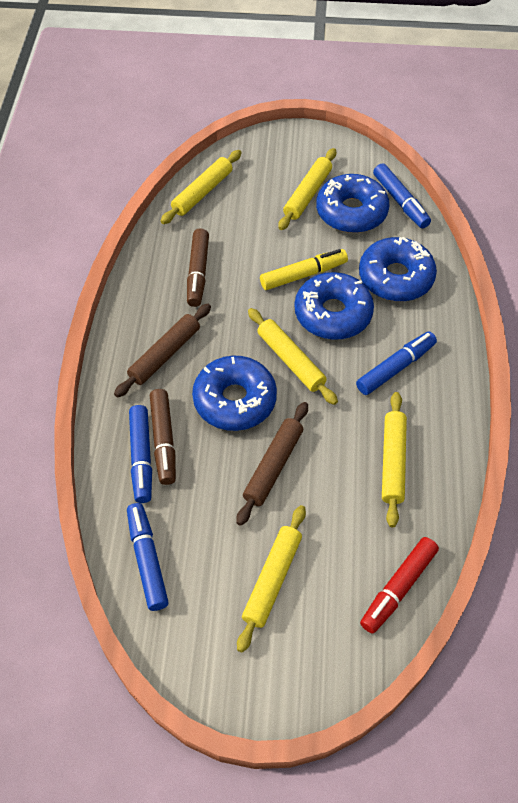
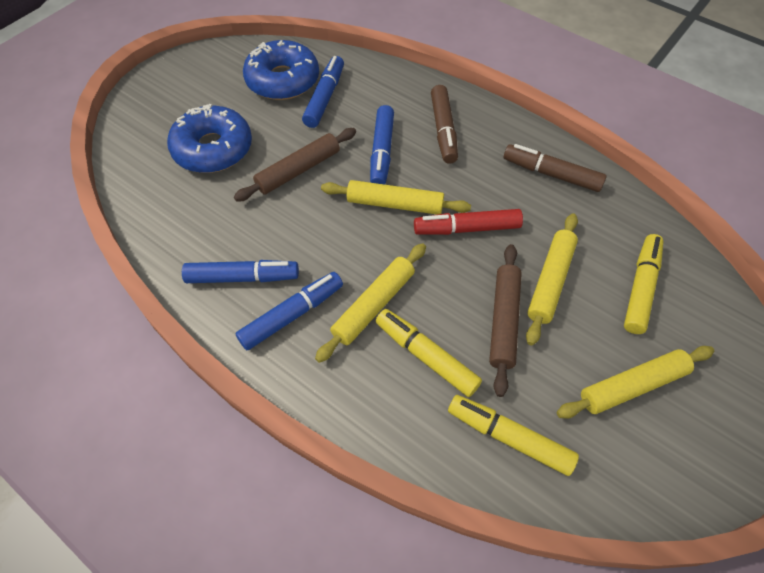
blue donut: 4 -> 2
yellow marker: 1 -> 3
yellow rolling pin: 5 -> 4

